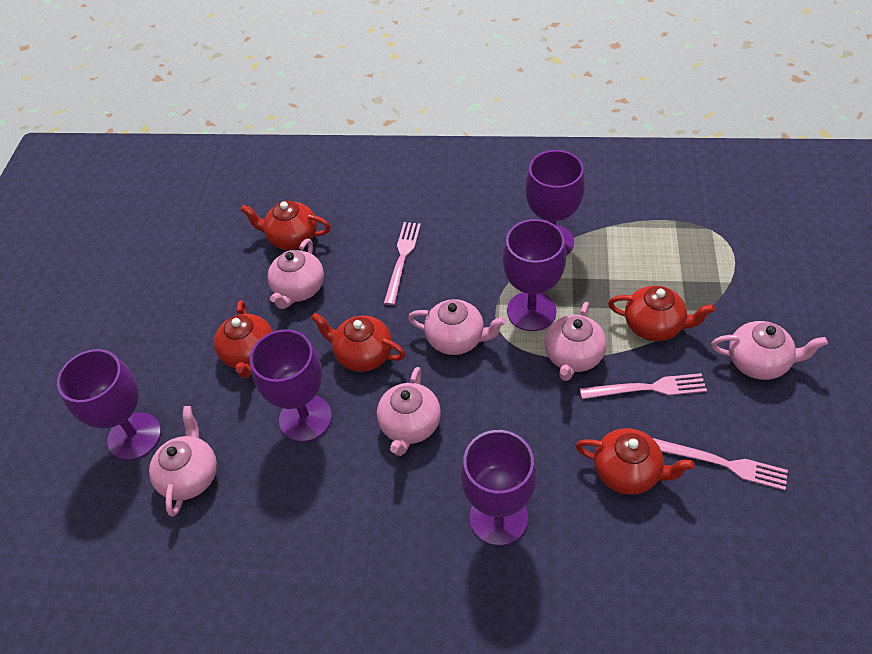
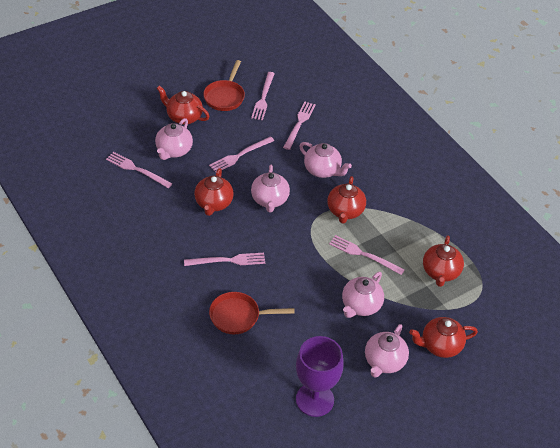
pink fork: 3 -> 6
pink teapot: 6 -> 5
purple goblet: 5 -> 1
red pan: 0 -> 2

